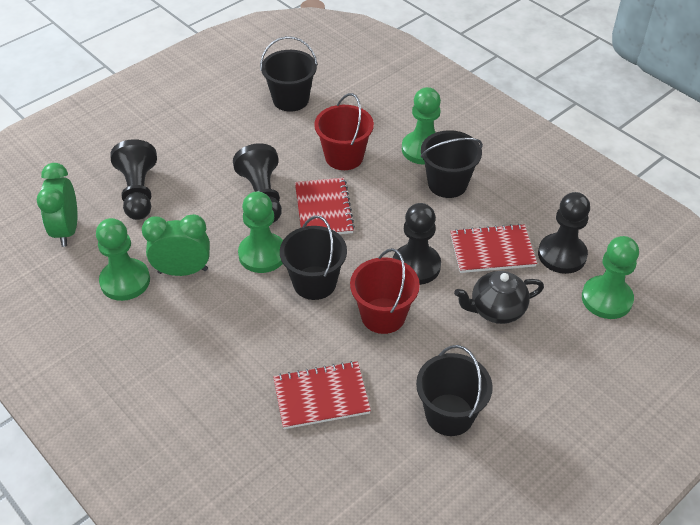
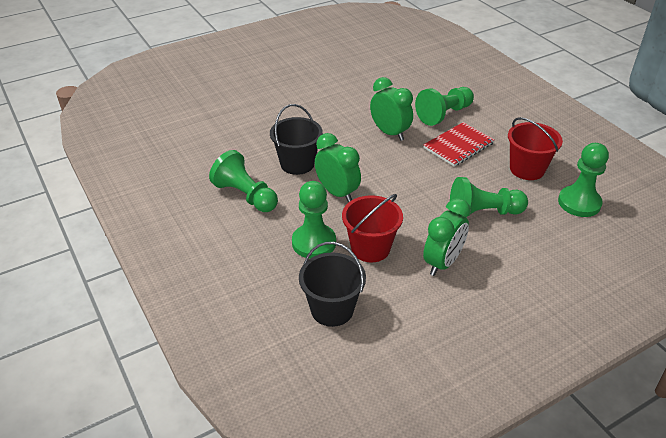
black bucket: 4 -> 2
black pawn: 4 -> 0
black teapot: 1 -> 0
green clock: 2 -> 3
green pawn: 4 -> 5
red notebook: 3 -> 1

